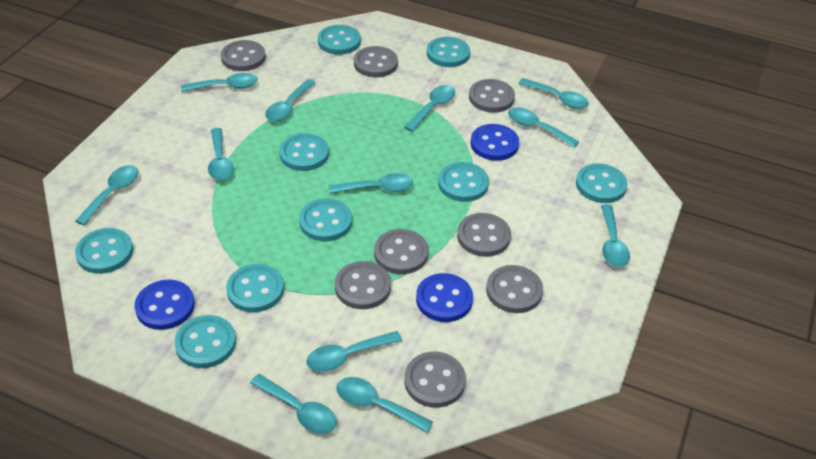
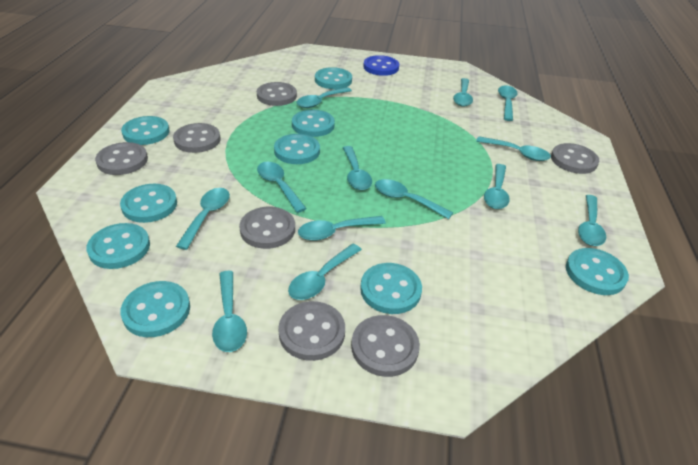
blue button: 3 -> 1
grey button: 8 -> 7
turquoise spoon: 12 -> 13

